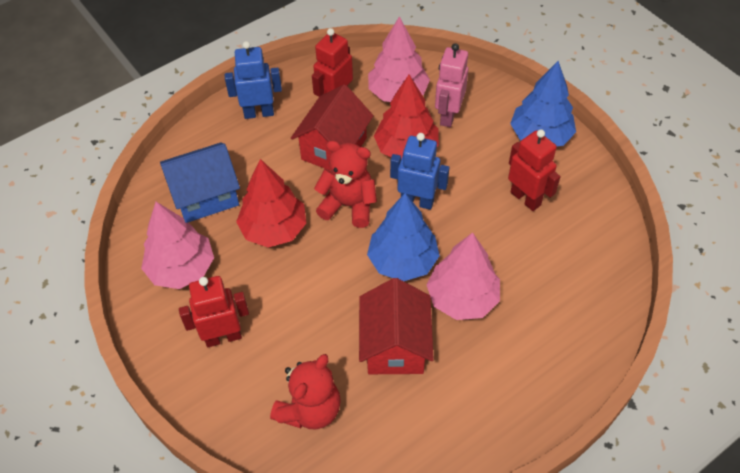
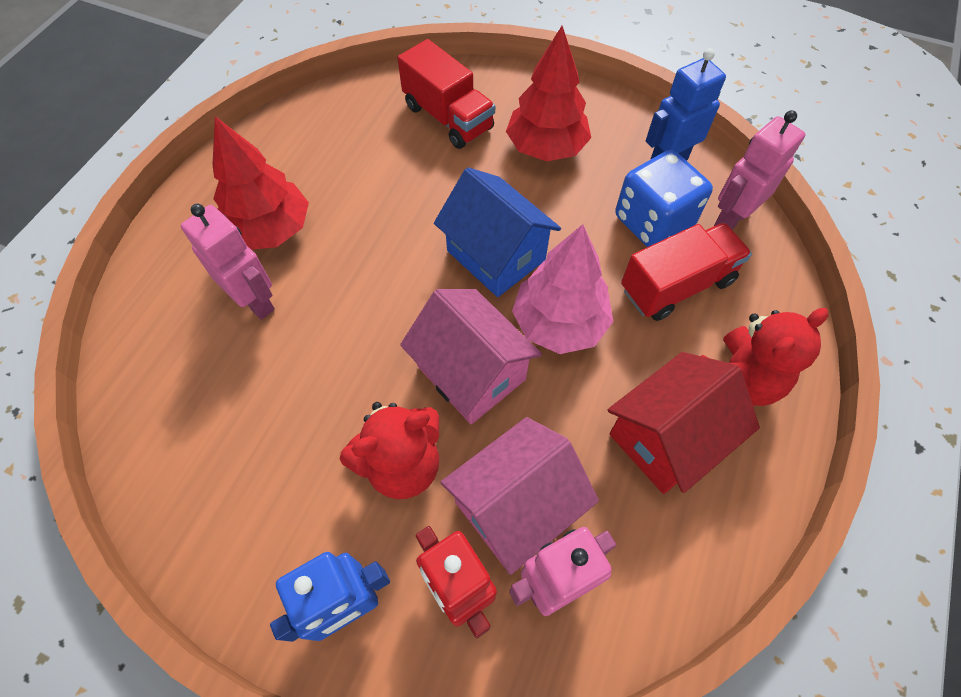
blue dice: 0 -> 1
blue tree: 2 -> 0
pink house: 0 -> 2
pink robot: 1 -> 3
pink tree: 3 -> 1
red house: 2 -> 1
red robot: 3 -> 1
red truck: 0 -> 2

